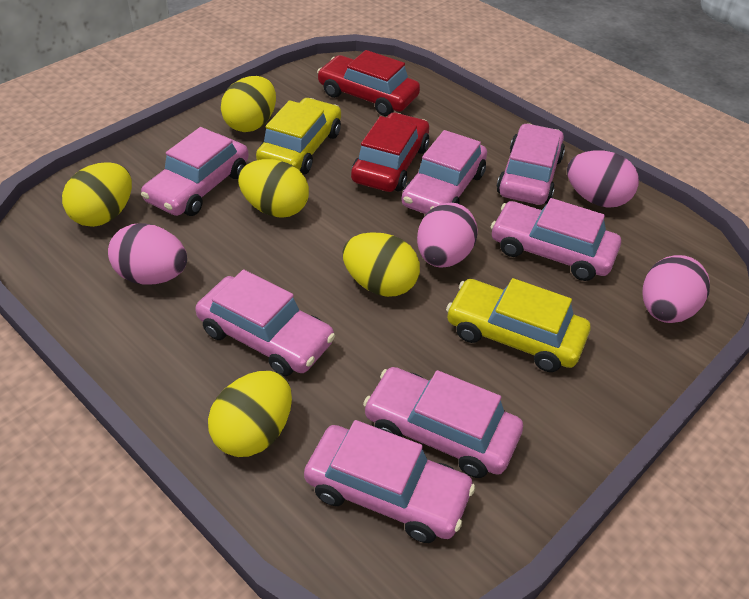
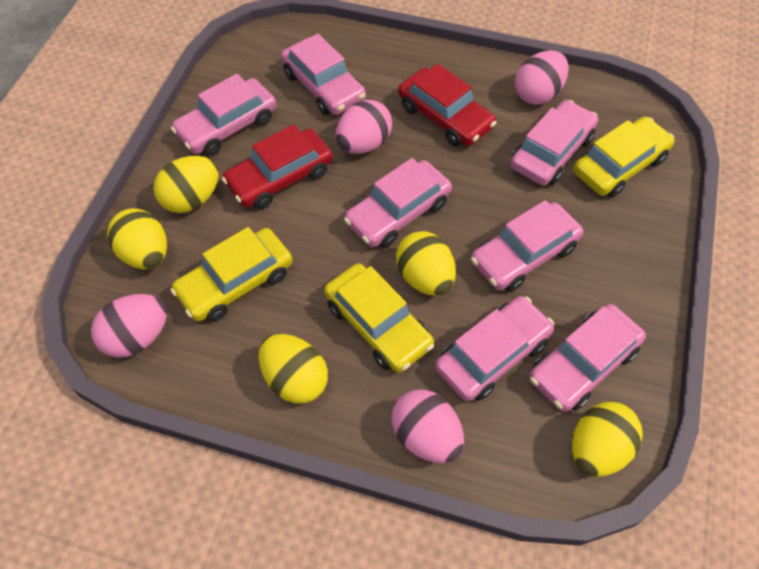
yellow car: 2 -> 3

